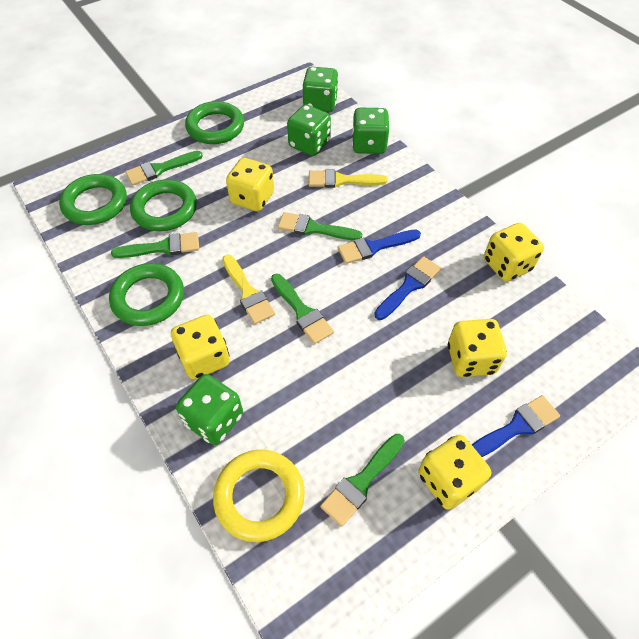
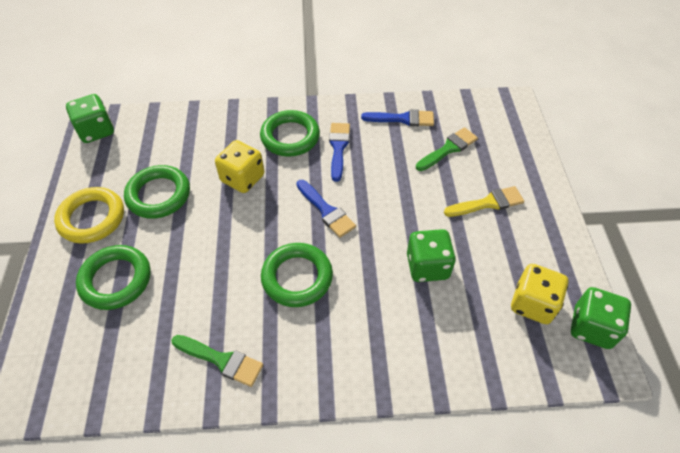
green brush: 5 -> 2
green dice: 4 -> 3
yellow brush: 2 -> 1
yellow dice: 5 -> 2

